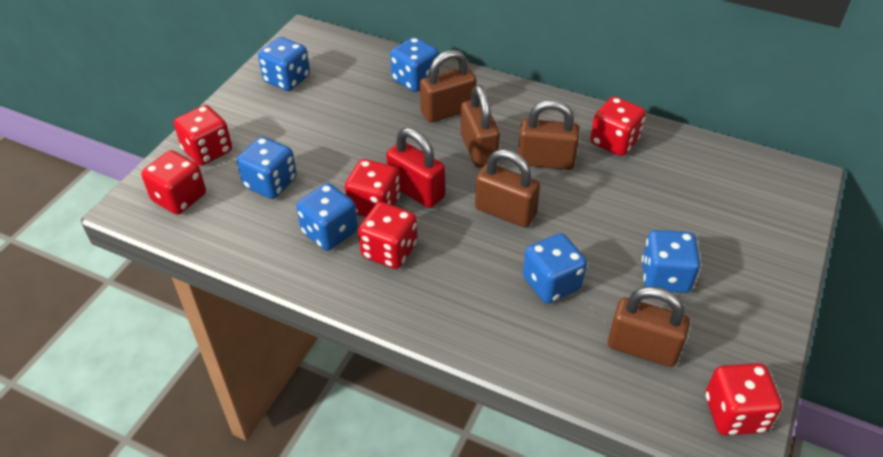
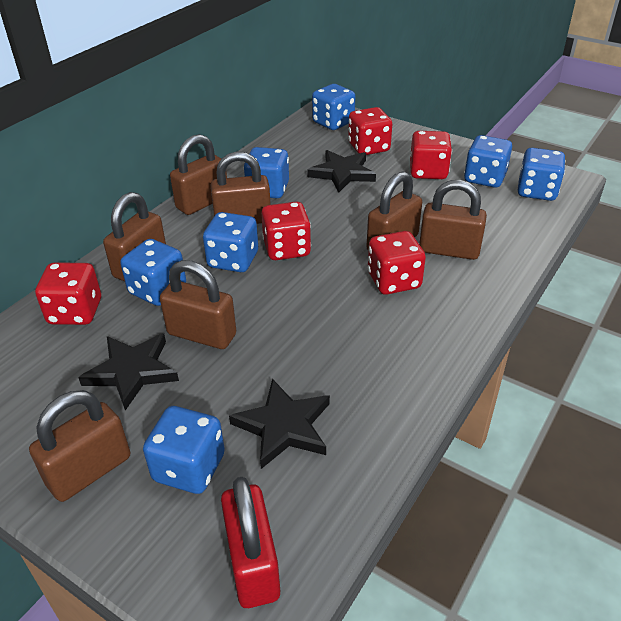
black star: 0 -> 3
blue dice: 6 -> 7
brown padlock: 5 -> 7
red dice: 6 -> 5

